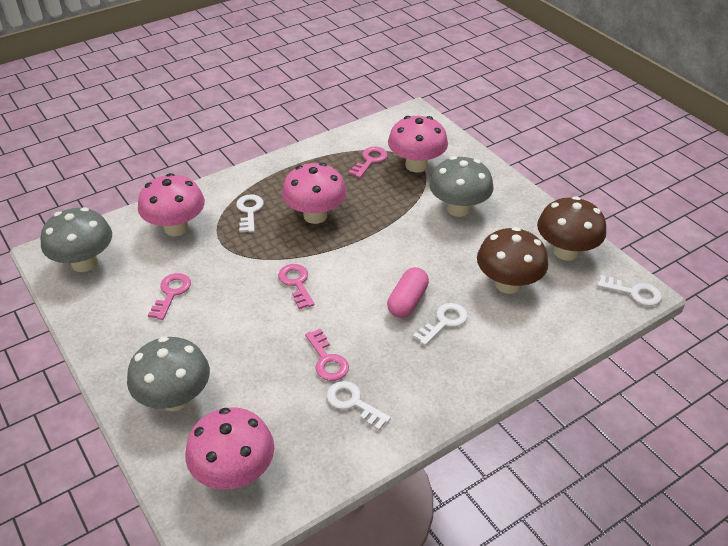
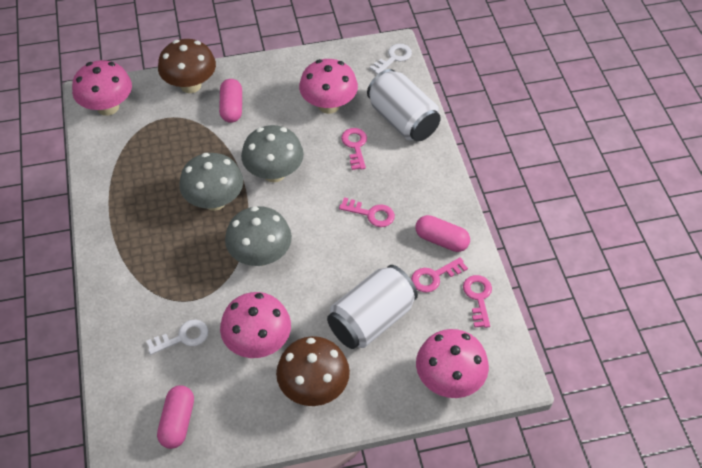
pink capsule: 1 -> 3
white can: 0 -> 2
white key: 4 -> 2

